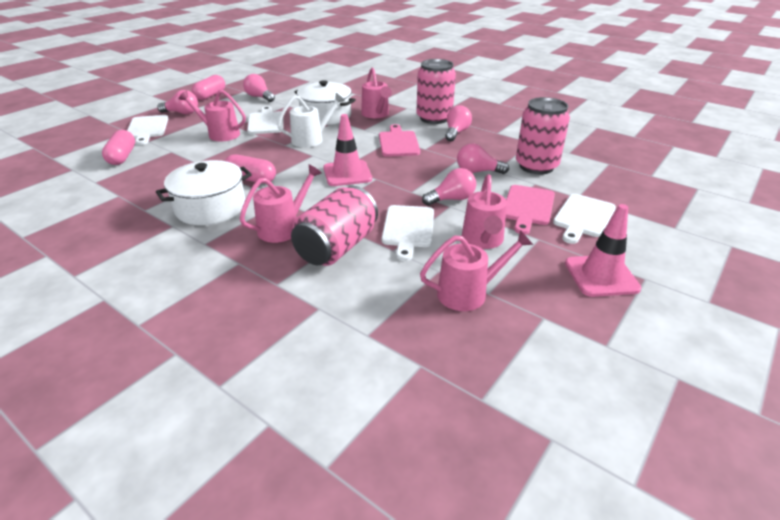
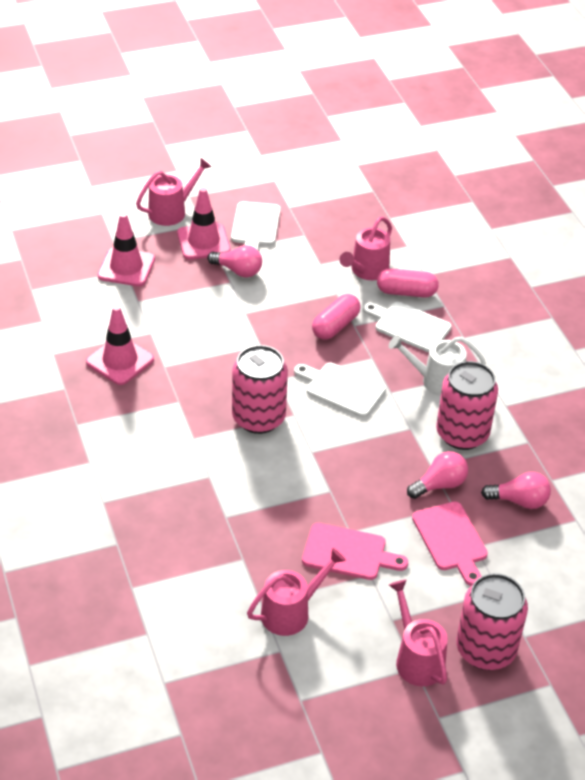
pink capsule: 3 -> 2
pink light bulb: 5 -> 3
pink traffic cone: 2 -> 3
pink watering can: 5 -> 4
white cutting board: 4 -> 3
white pot: 2 -> 0

